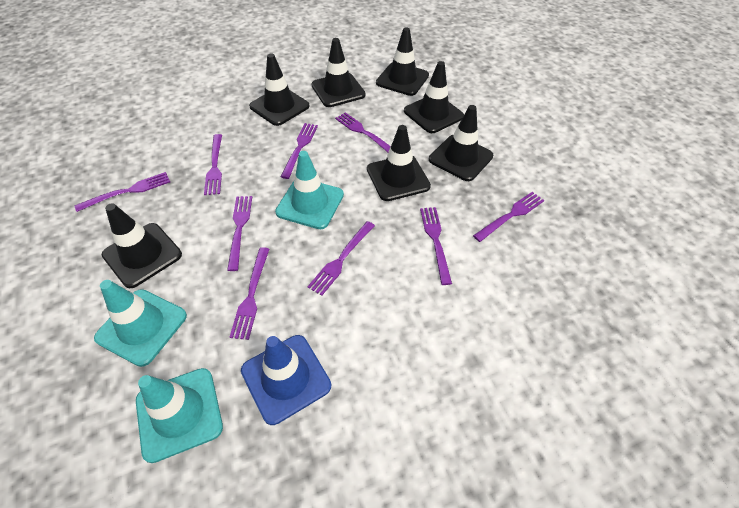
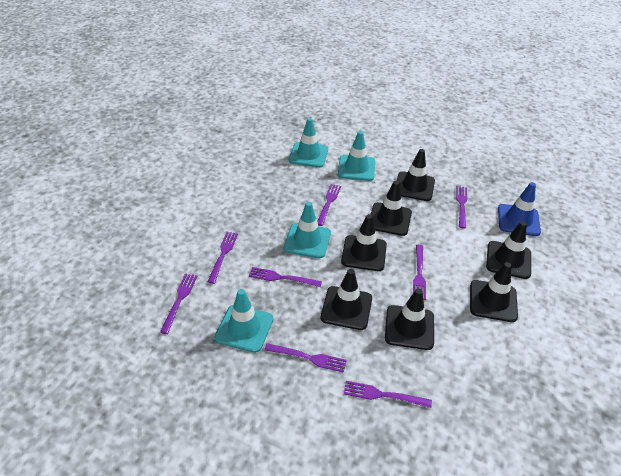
purple fork: 9 -> 8
turquoise traffic cone: 3 -> 4

